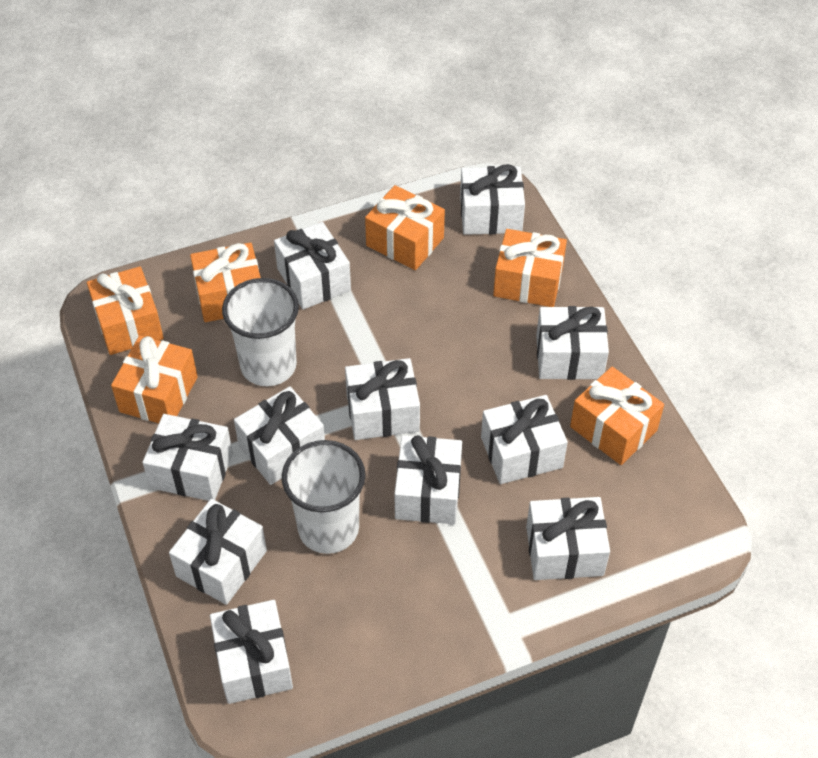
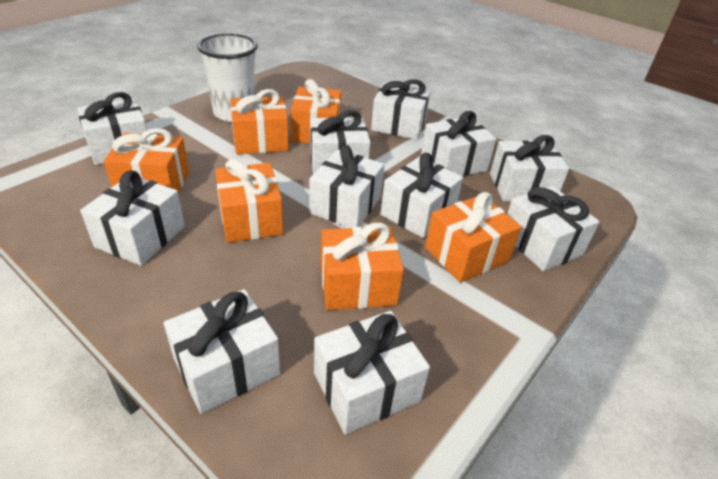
white cup: 2 -> 1

